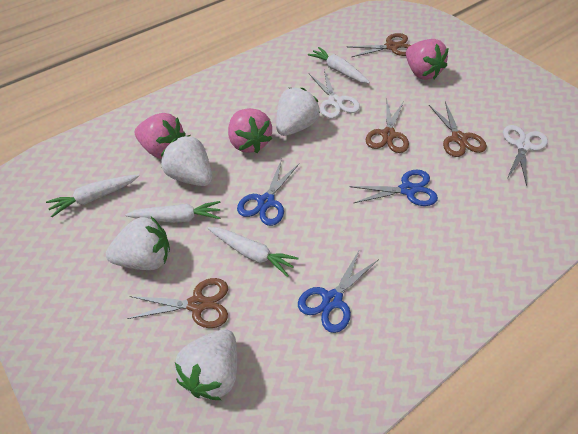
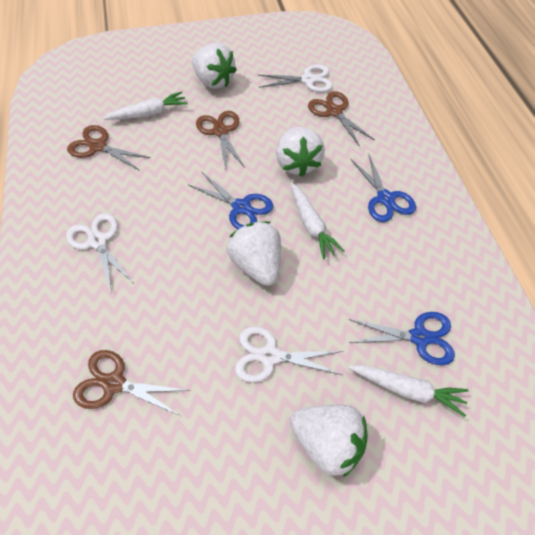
pink strawberry: 3 -> 0
white carrot: 4 -> 3
white scissors: 2 -> 3

